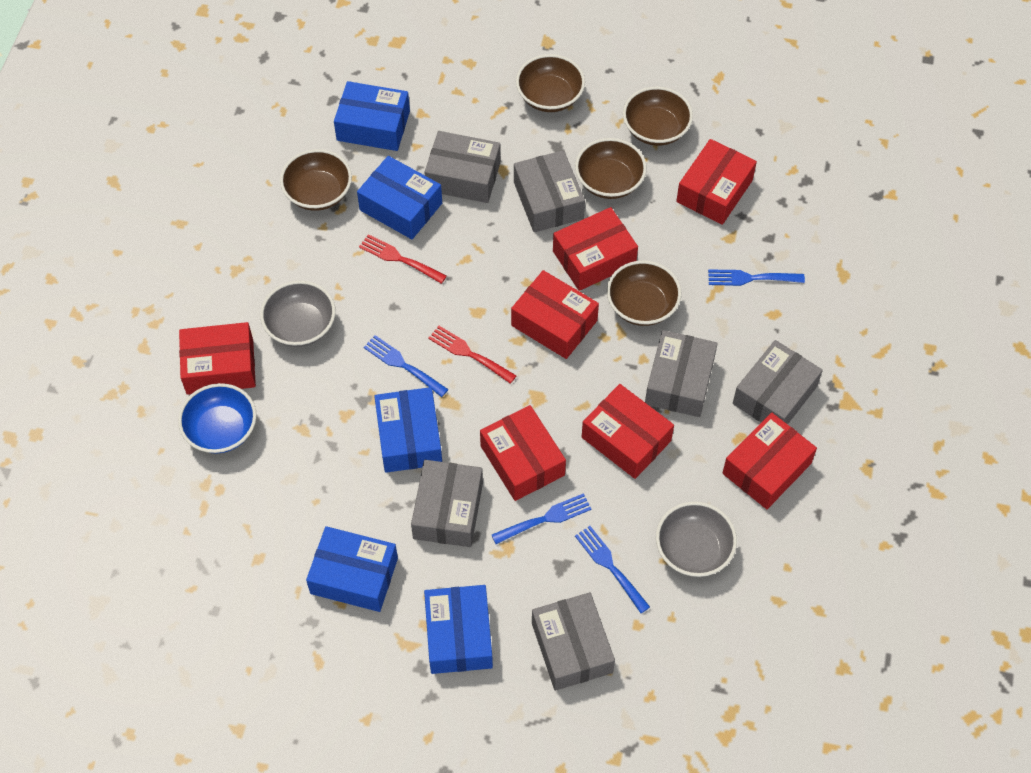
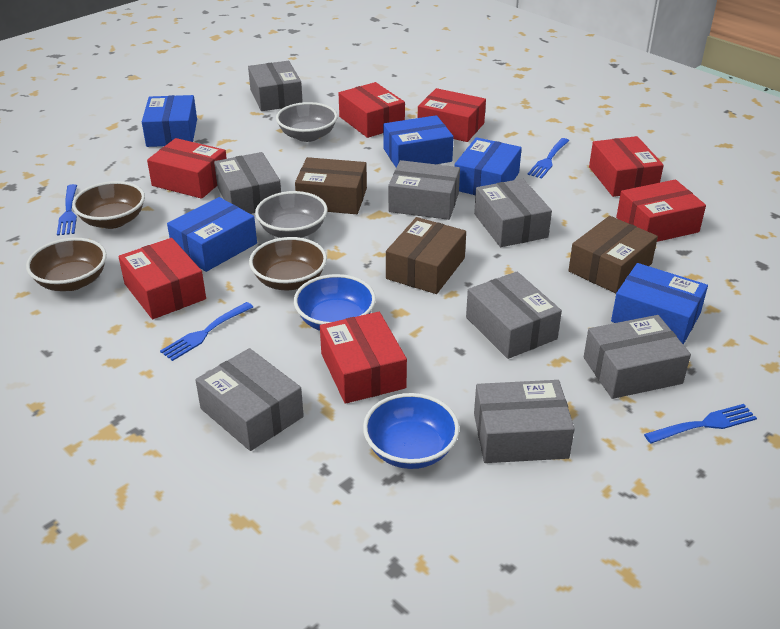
blue bowl: 1 -> 2
brown bowl: 5 -> 3
brown box: 0 -> 3
grey box: 6 -> 8
red fork: 2 -> 0

